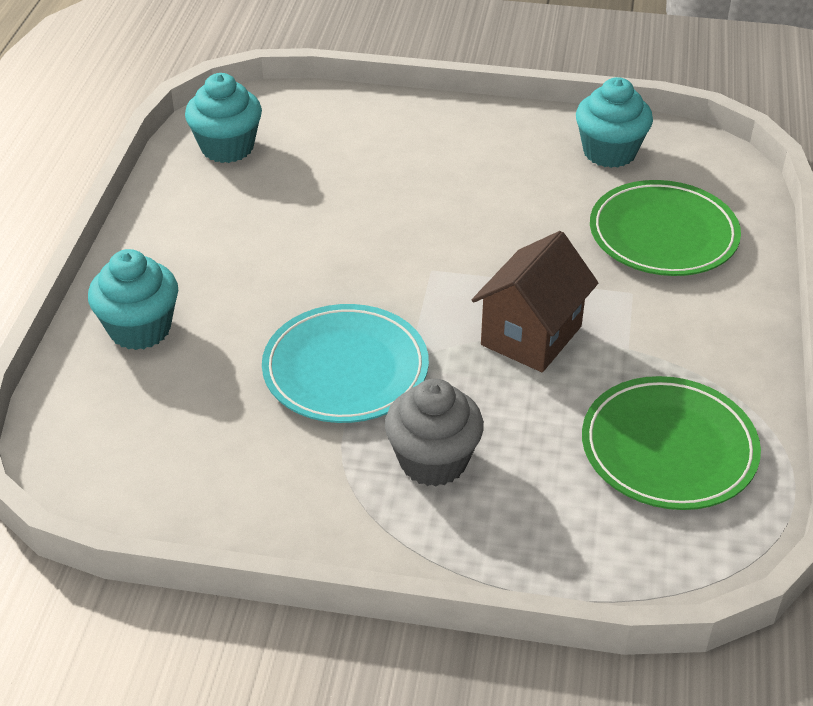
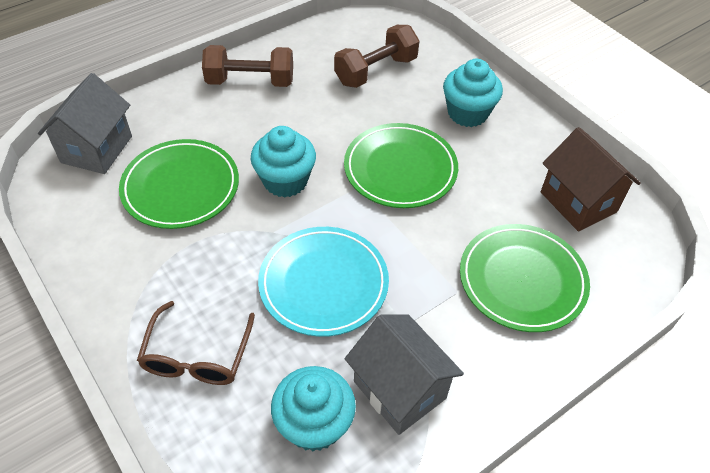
brown dumbbell: 0 -> 2
brown glasses: 0 -> 1
green plate: 2 -> 3
grey cupcake: 1 -> 0
grey house: 0 -> 2

